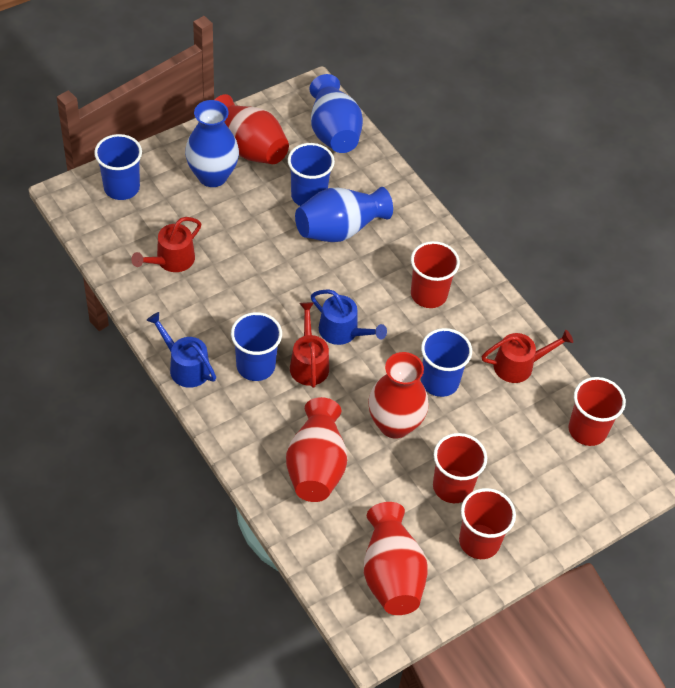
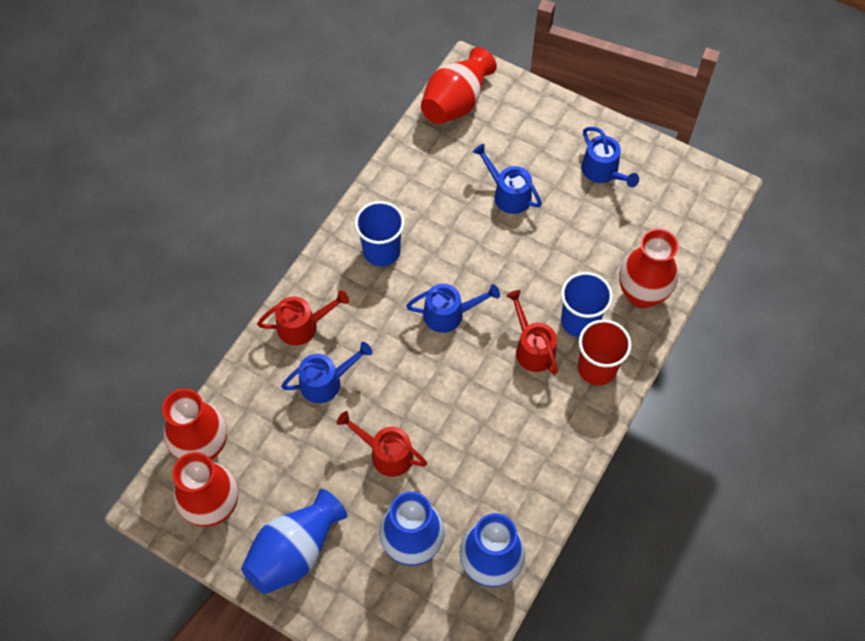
blue cup: 4 -> 2
blue watering can: 2 -> 4
red cup: 4 -> 1

